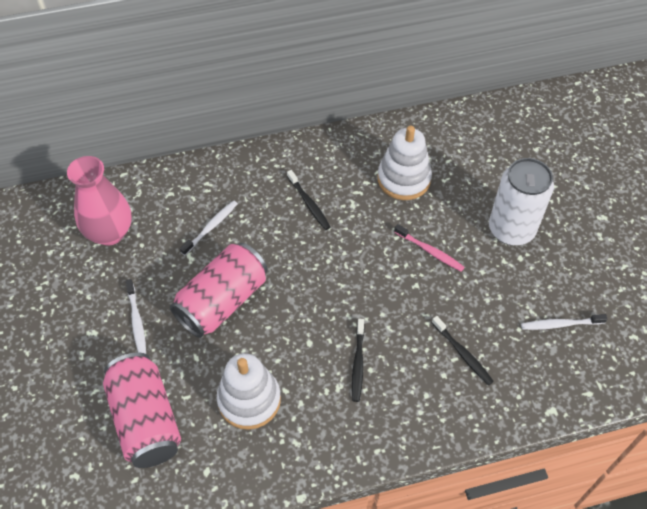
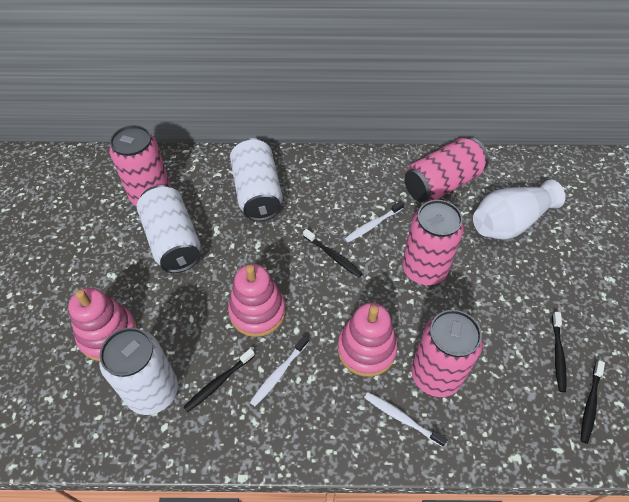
black toothbrush: 3 -> 4
pink can: 2 -> 4
pink stacking toy: 0 -> 3
pink toothbrush: 1 -> 0
pink vase: 1 -> 0
white can: 1 -> 3
white stacking toy: 2 -> 0
white vase: 0 -> 1

